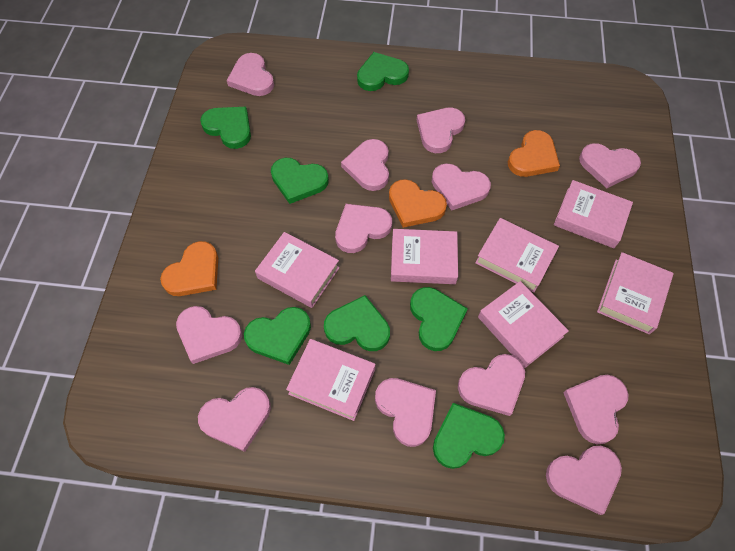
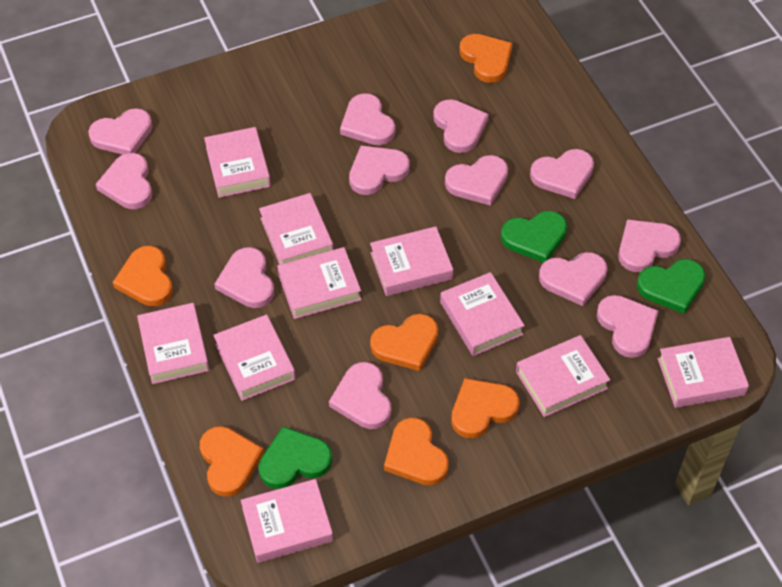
green heart: 7 -> 3
orange heart: 3 -> 6
pink book: 7 -> 10

